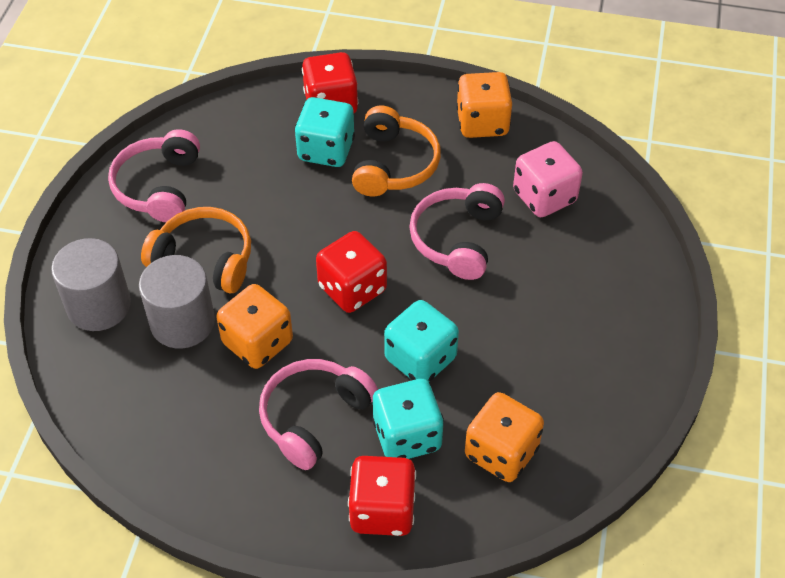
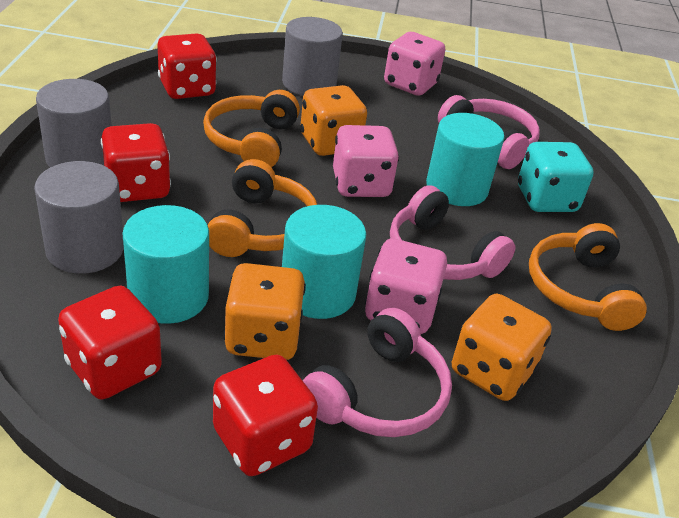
grey cylinder: 2 -> 3
orange headphones: 2 -> 3
pink dice: 1 -> 3
red dice: 3 -> 4
turquoise cylinder: 0 -> 3
turquoise dice: 3 -> 1

